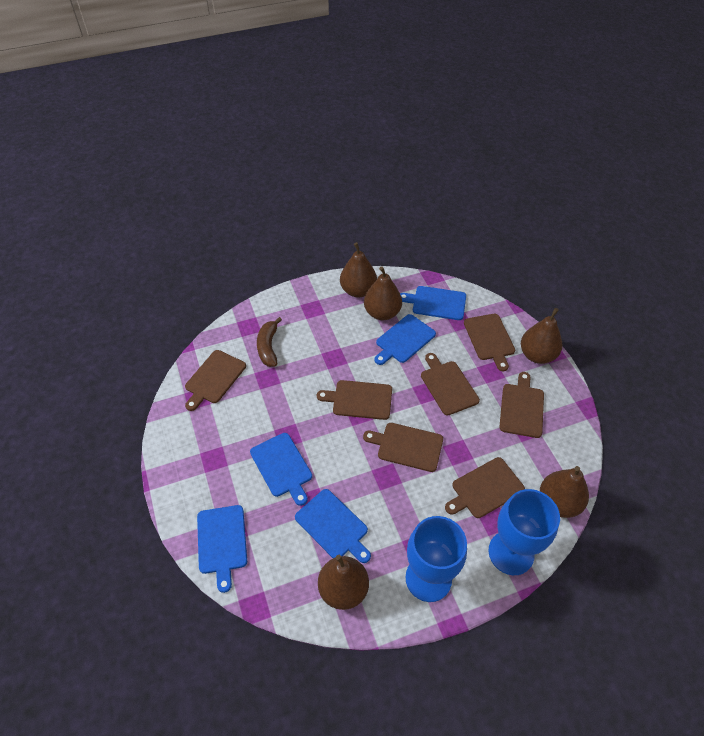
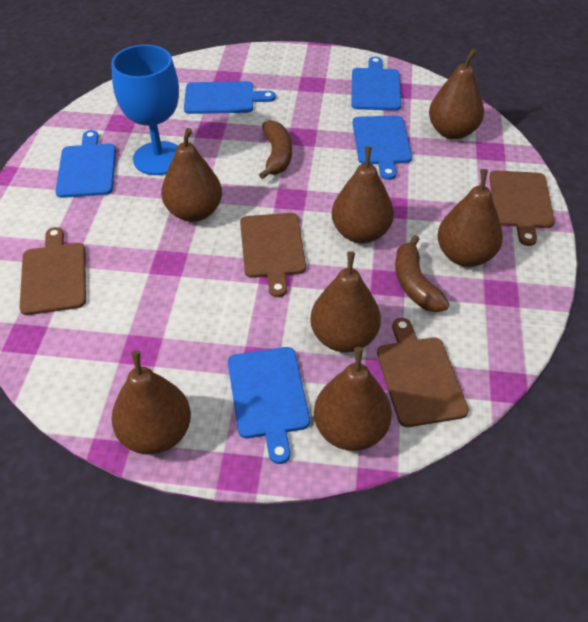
blue goblet: 2 -> 1
brown banana: 1 -> 2
brown cutting board: 7 -> 4
brown pear: 5 -> 7

